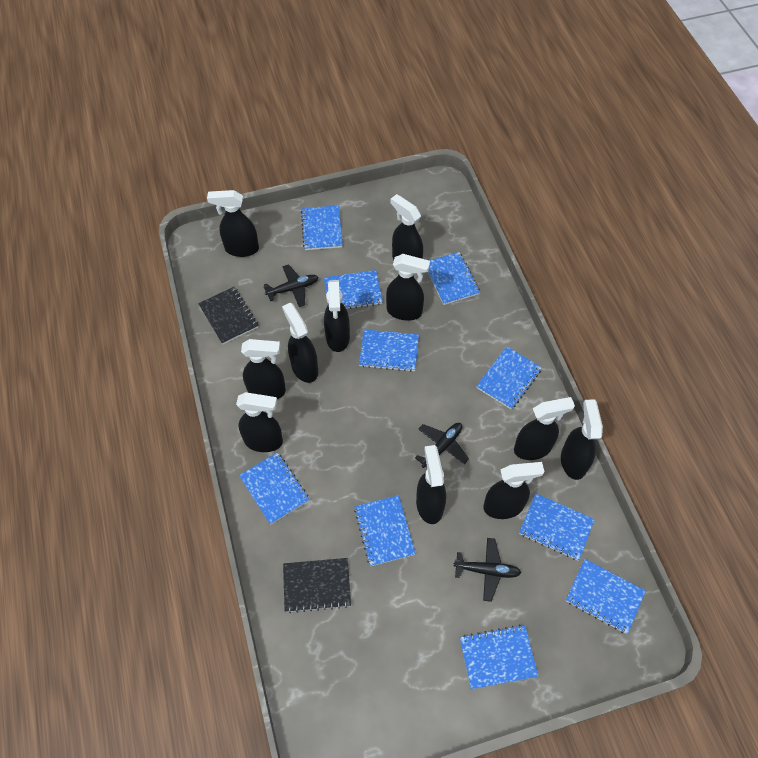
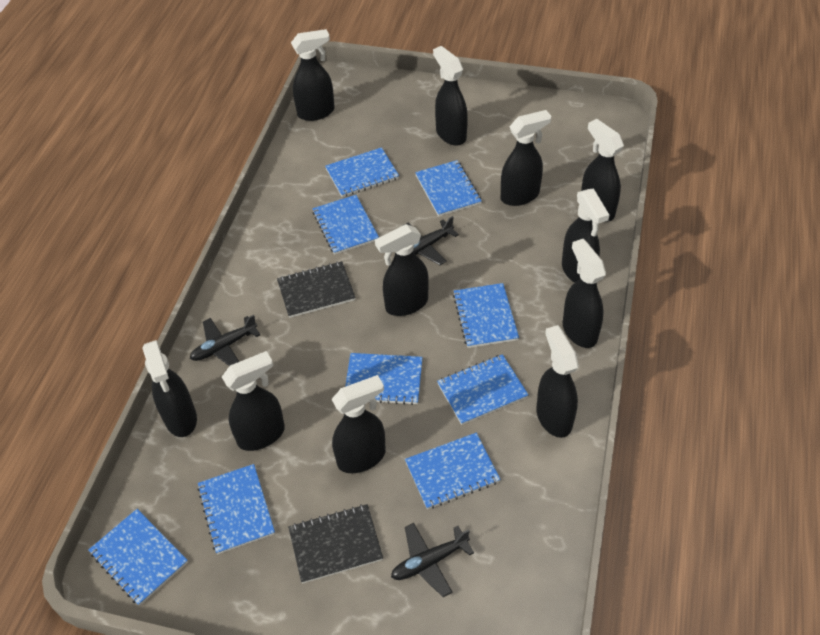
blue notebook: 10 -> 9

